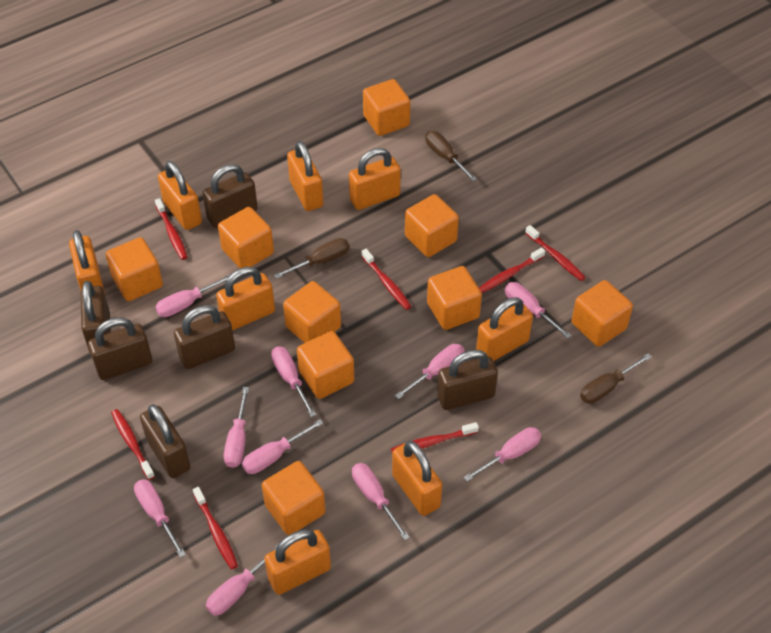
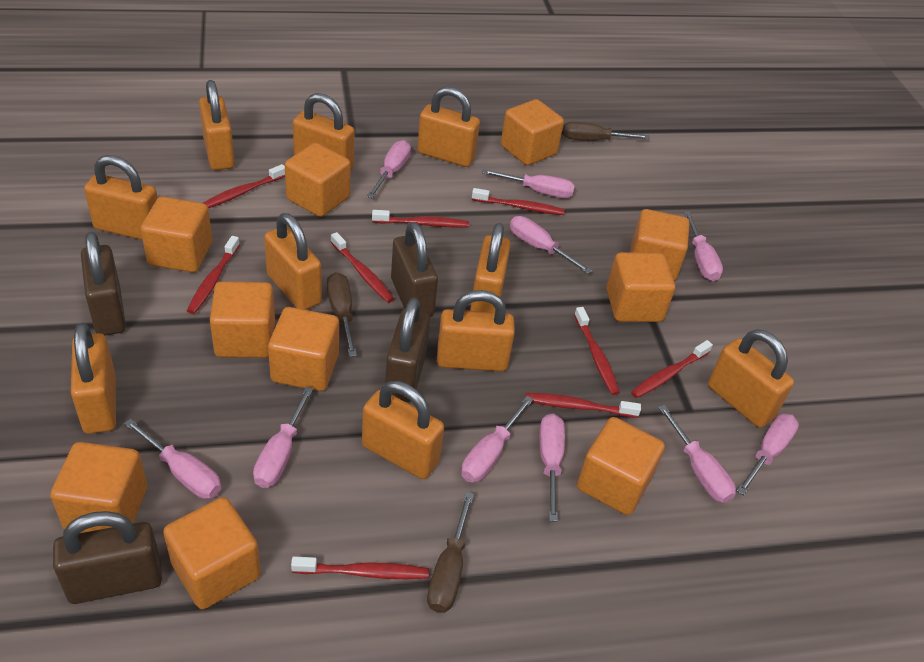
brown padlock: 6 -> 4
orange cube: 9 -> 10
orange padlock: 8 -> 10
red toothbrush: 7 -> 9

